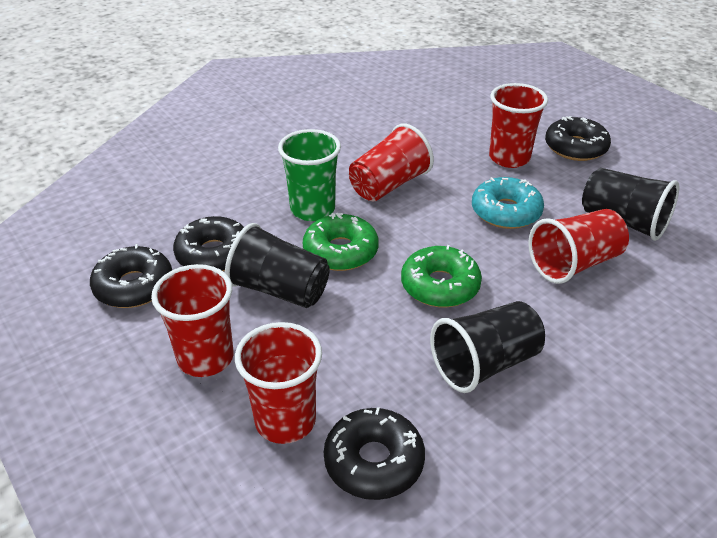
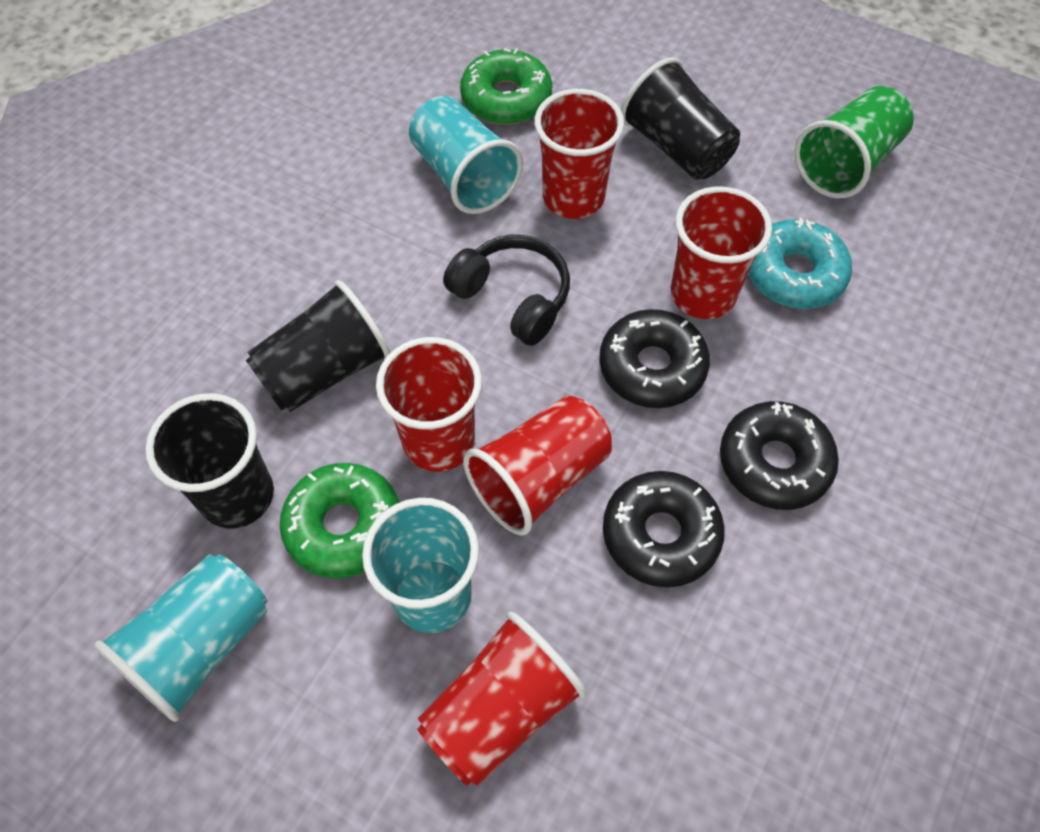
black donut: 4 -> 3
black headphones: 0 -> 1
turquoise cup: 0 -> 3

